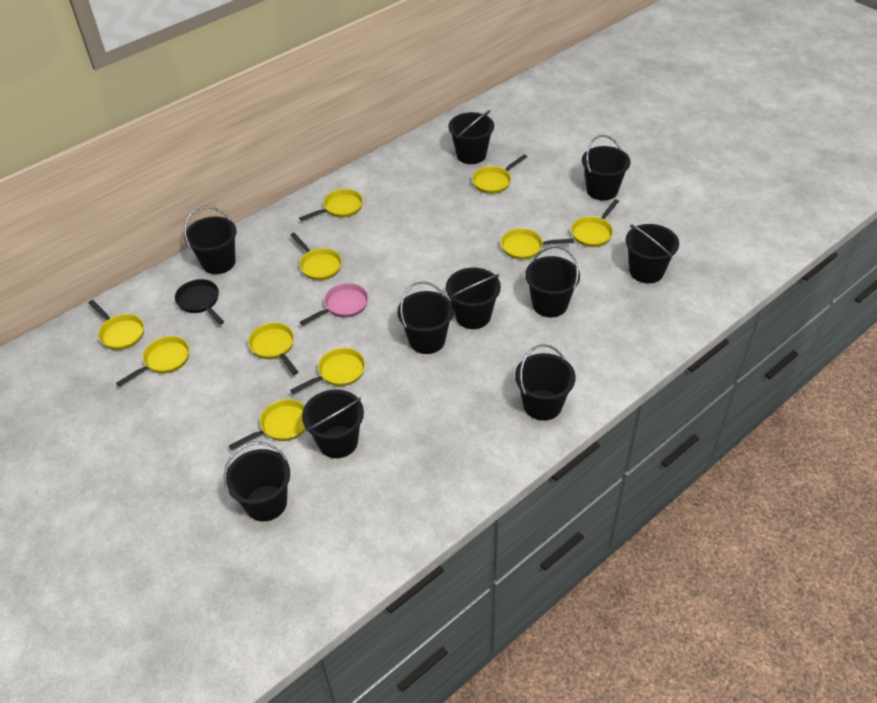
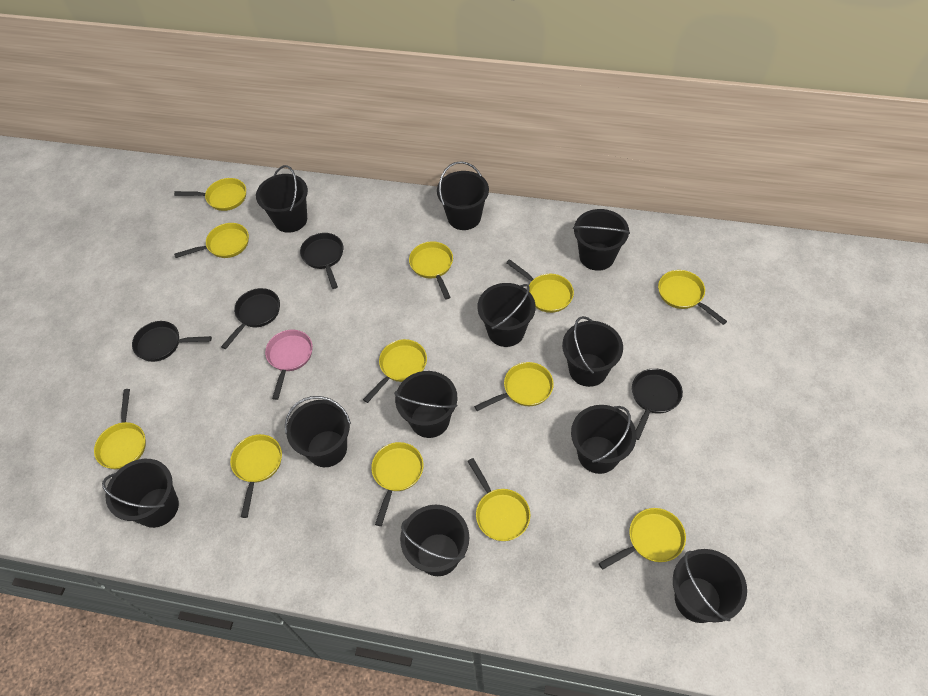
black bucket: 10 -> 11
black pan: 1 -> 4
yellow pan: 10 -> 12

